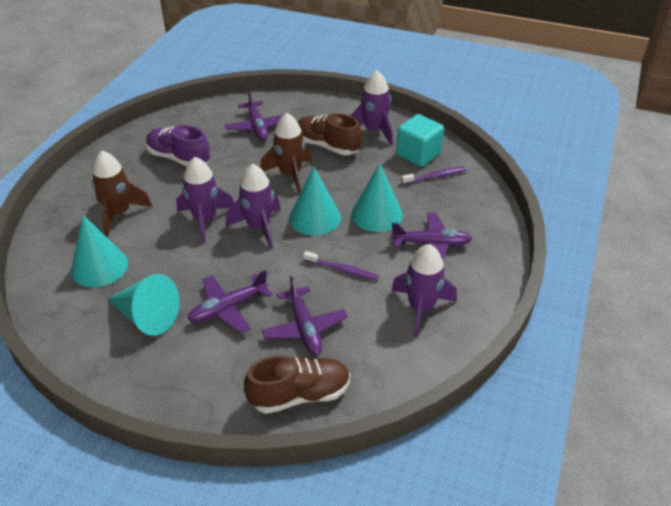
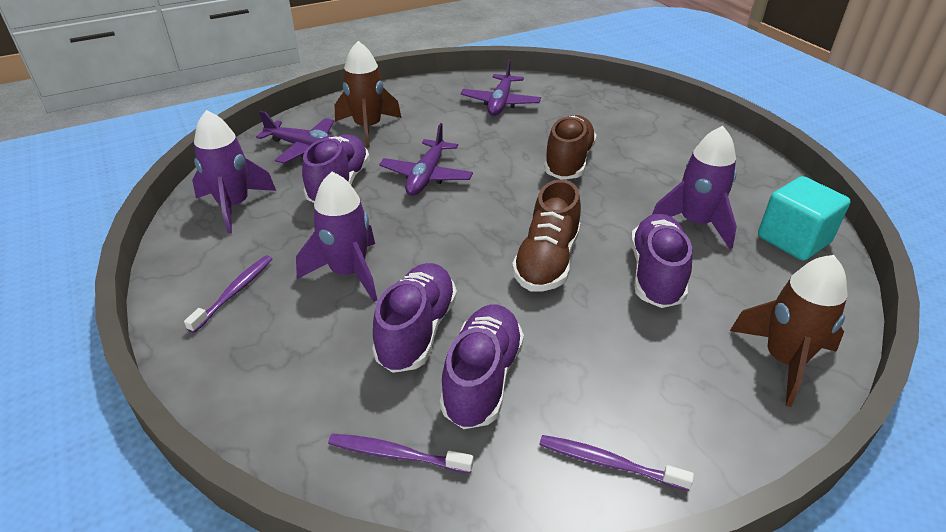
purple plane: 4 -> 3
purple rocket: 4 -> 3
purple shoe: 1 -> 4
purple toothbrush: 2 -> 3
turquoise cone: 4 -> 0

